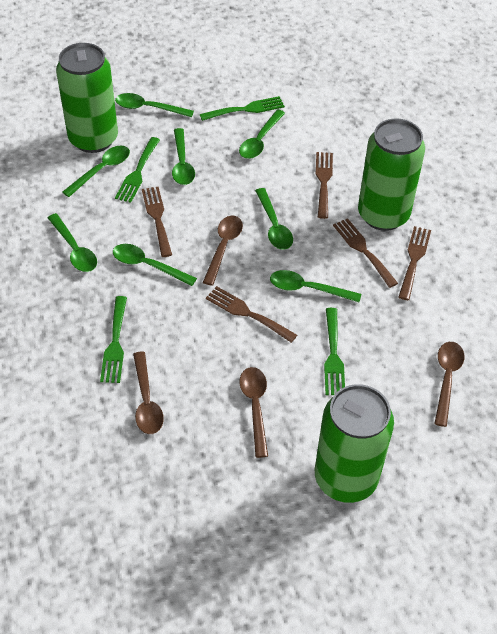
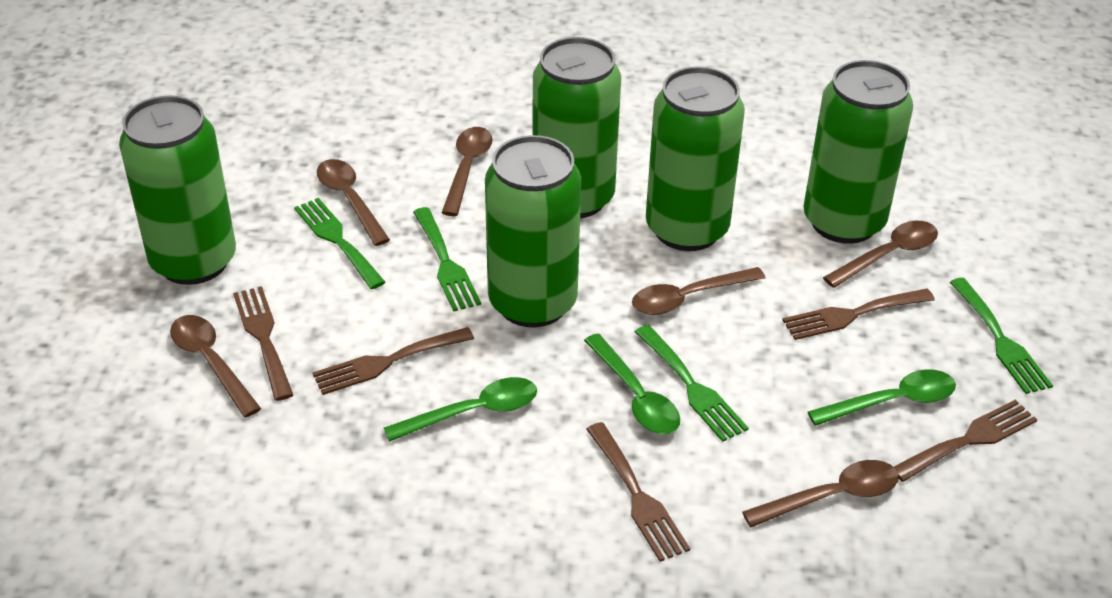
brown spoon: 4 -> 6
green can: 3 -> 5
green spoon: 8 -> 3

